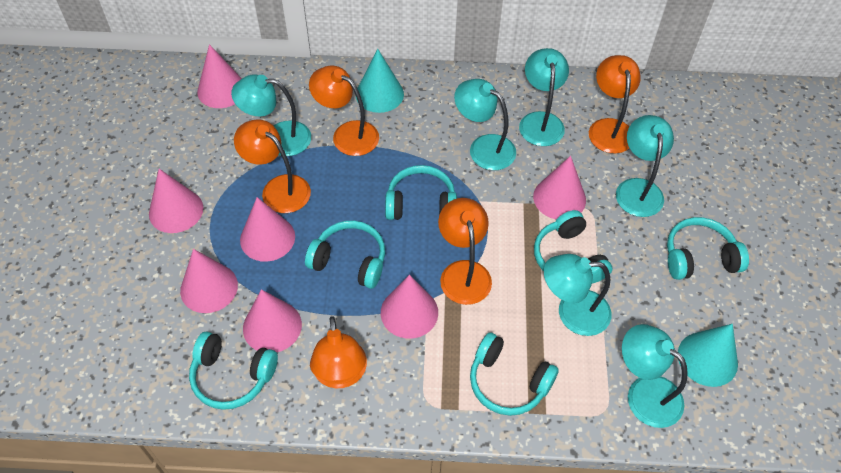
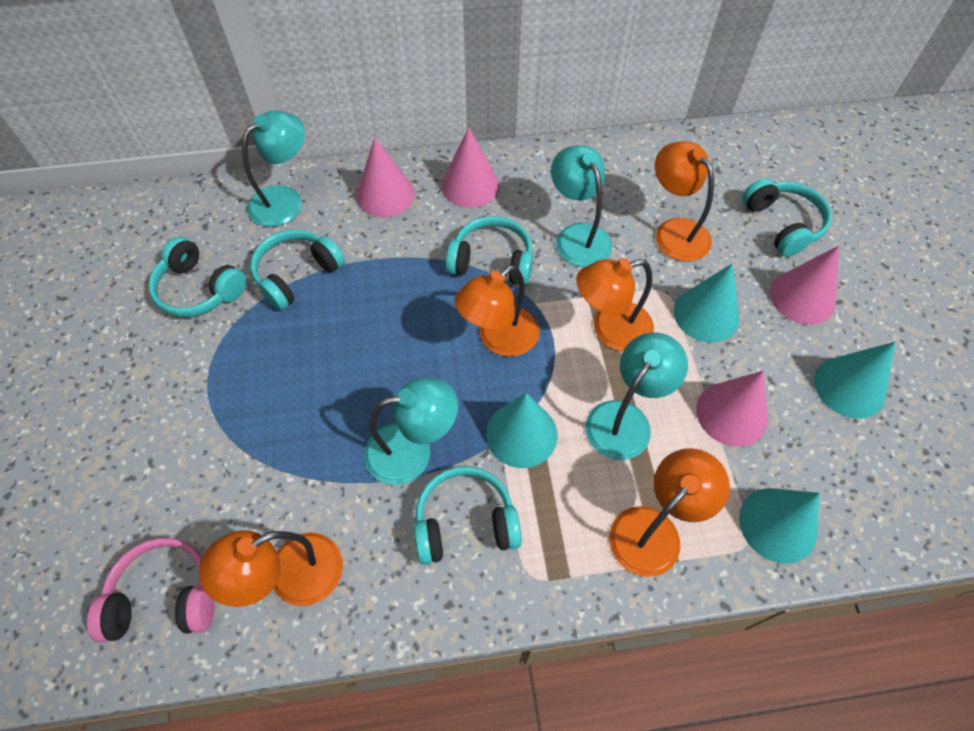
pink cone: 7 -> 4
pink headphones: 0 -> 1
turquoise cone: 2 -> 4
turquoise headphones: 6 -> 5
turquoise lamp: 6 -> 4

